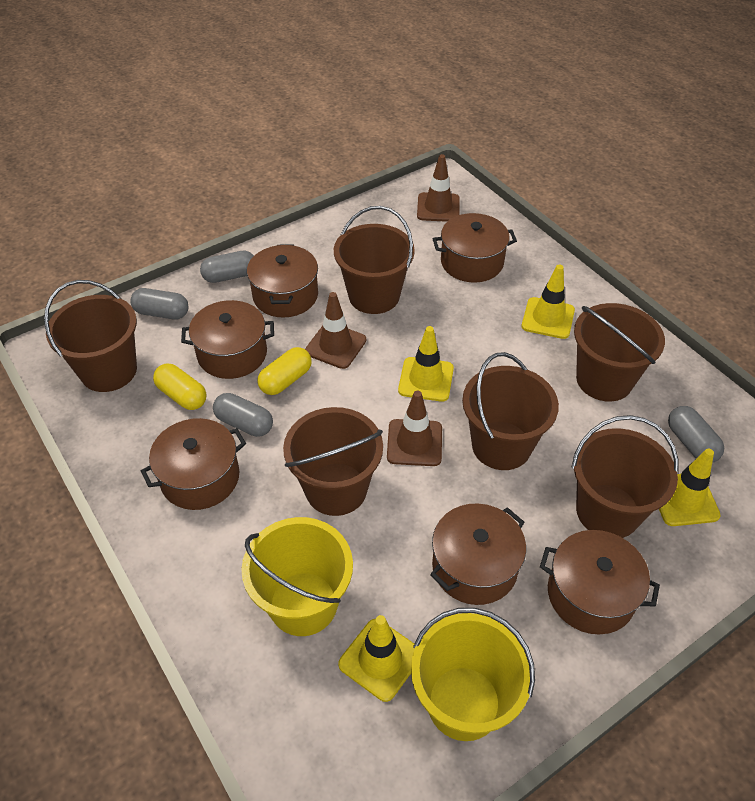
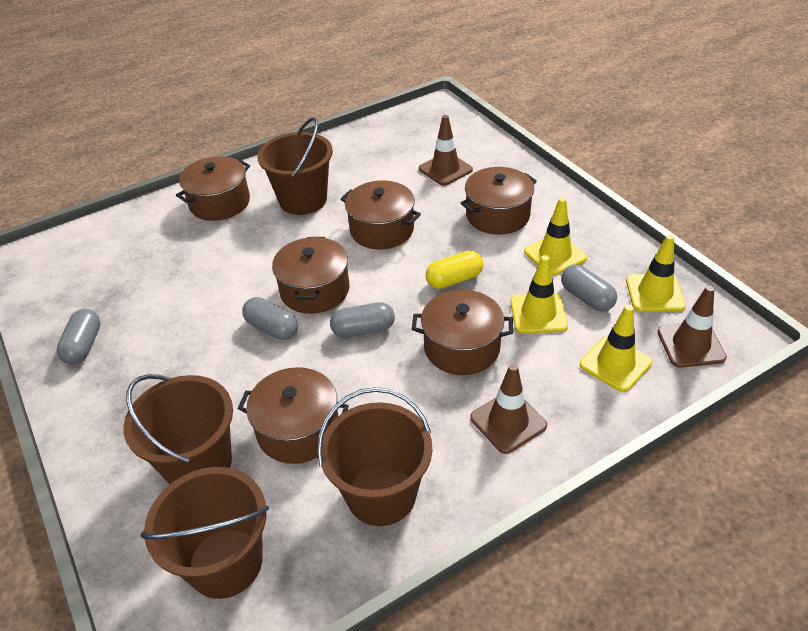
brown bucket: 6 -> 4
yellow bucket: 2 -> 0
yellow capsule: 2 -> 1

